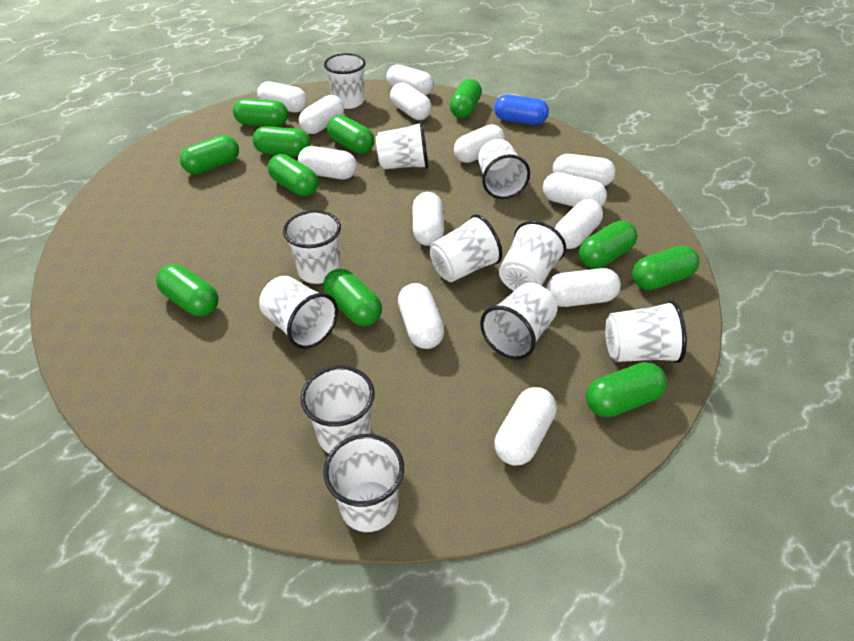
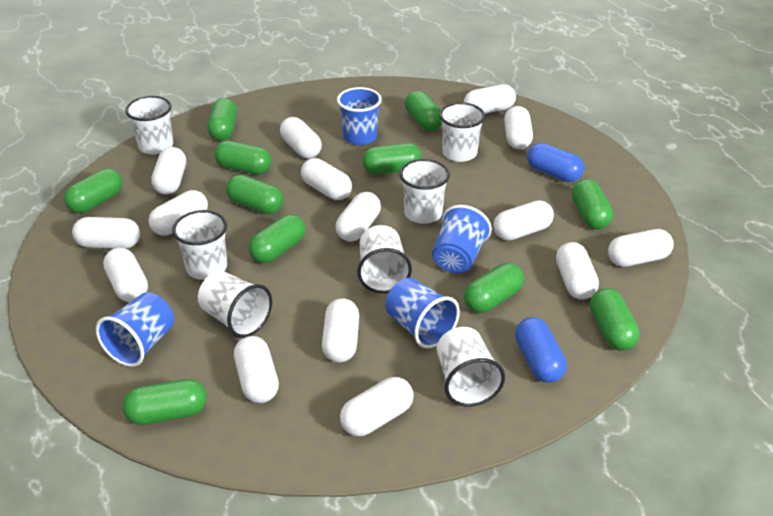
blue capsule: 1 -> 2
blue cup: 0 -> 4
white capsule: 13 -> 15
white cup: 11 -> 7

